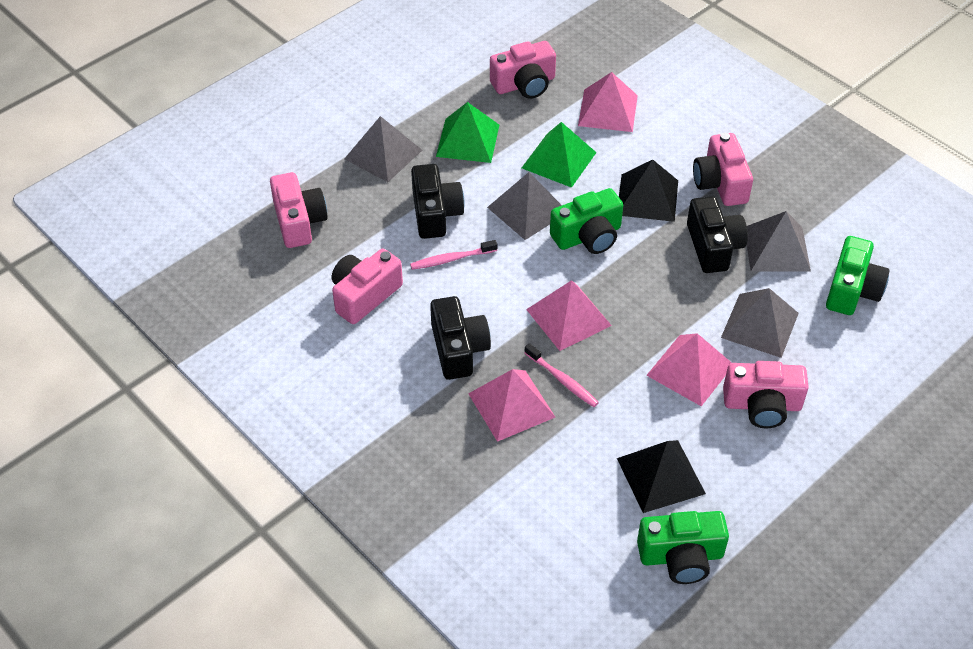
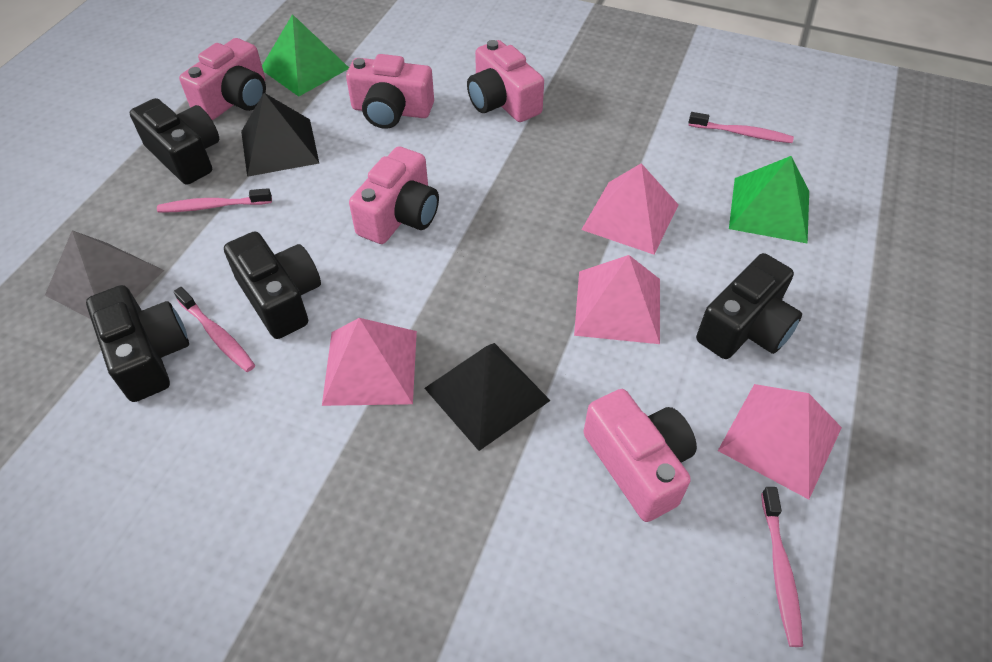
black camera: 3 -> 4
green camera: 3 -> 0
grey pyramid: 4 -> 1
pink toothbrush: 2 -> 4

